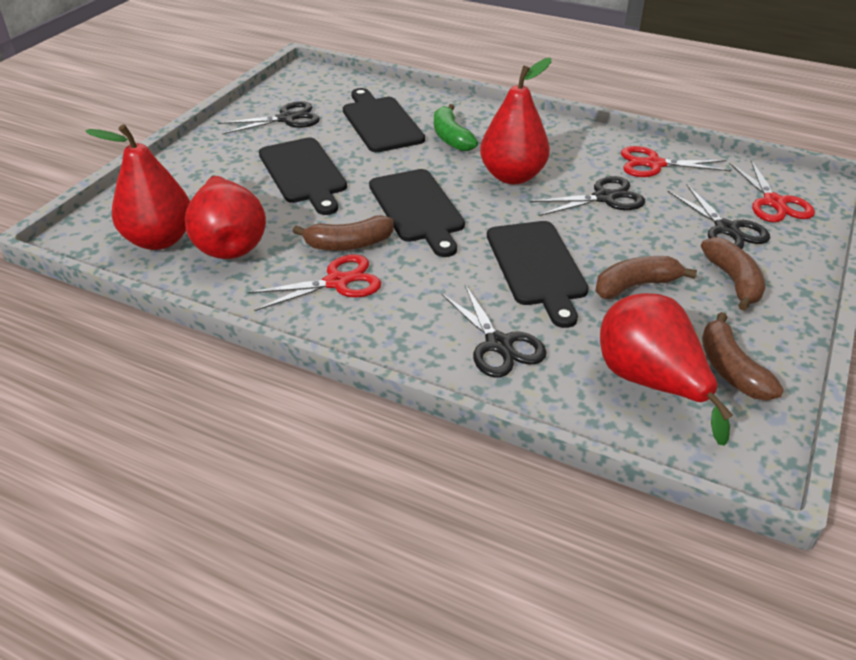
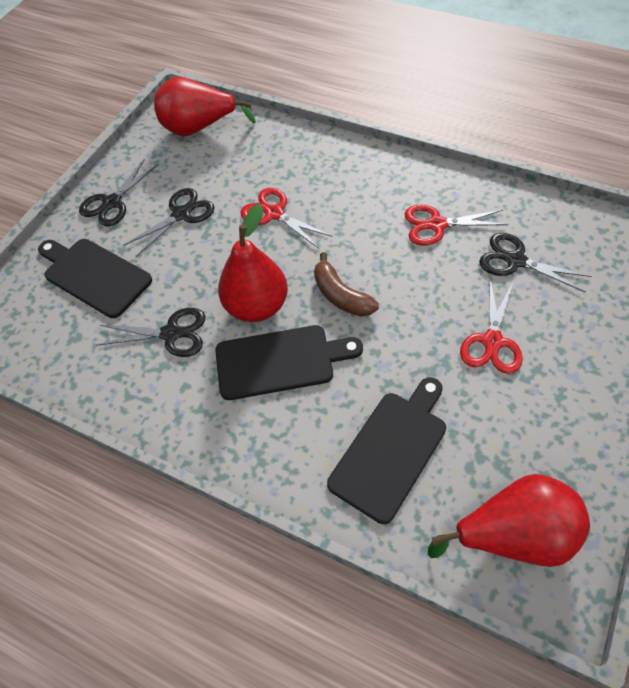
black cutting board: 4 -> 3
brown banana: 4 -> 1
green banana: 1 -> 0
red pear: 4 -> 3

